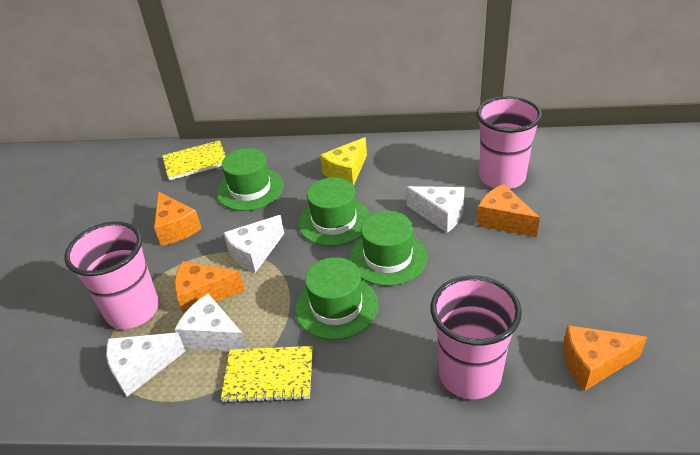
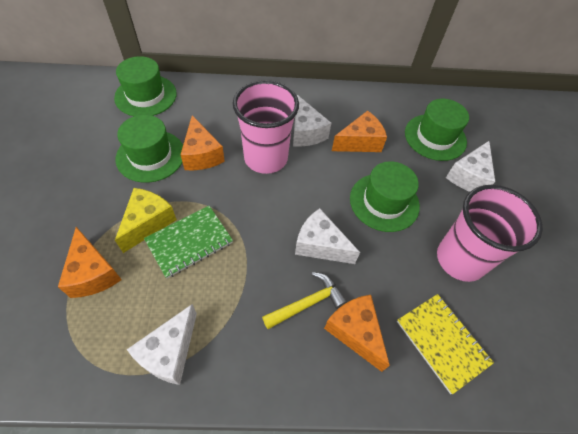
green notebook: 0 -> 1
pink cup: 3 -> 2
yellow hammer: 0 -> 1
yellow notebook: 2 -> 1

